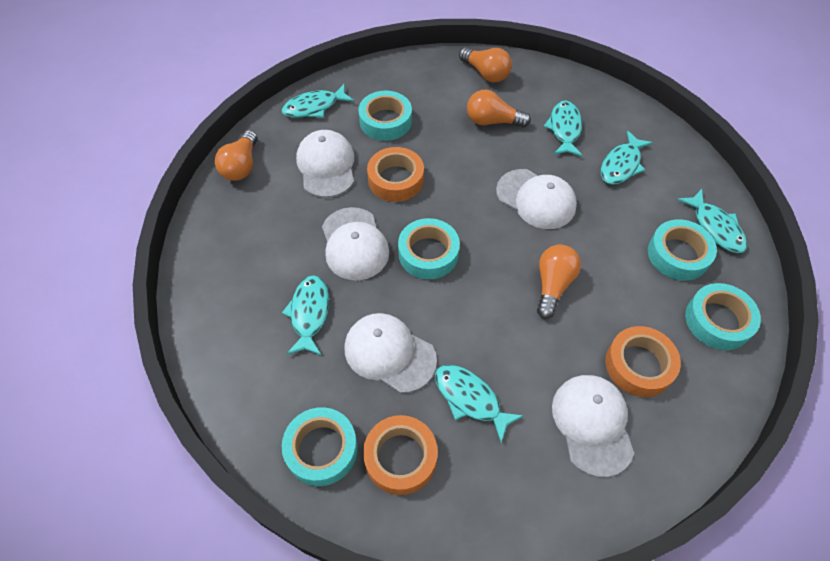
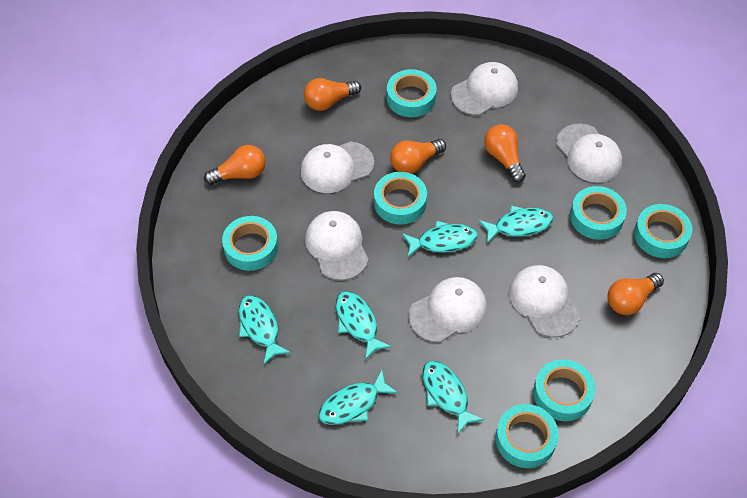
orange light bulb: 4 -> 5
orange tape: 3 -> 0
turquoise tape: 5 -> 7
white cap: 5 -> 6

